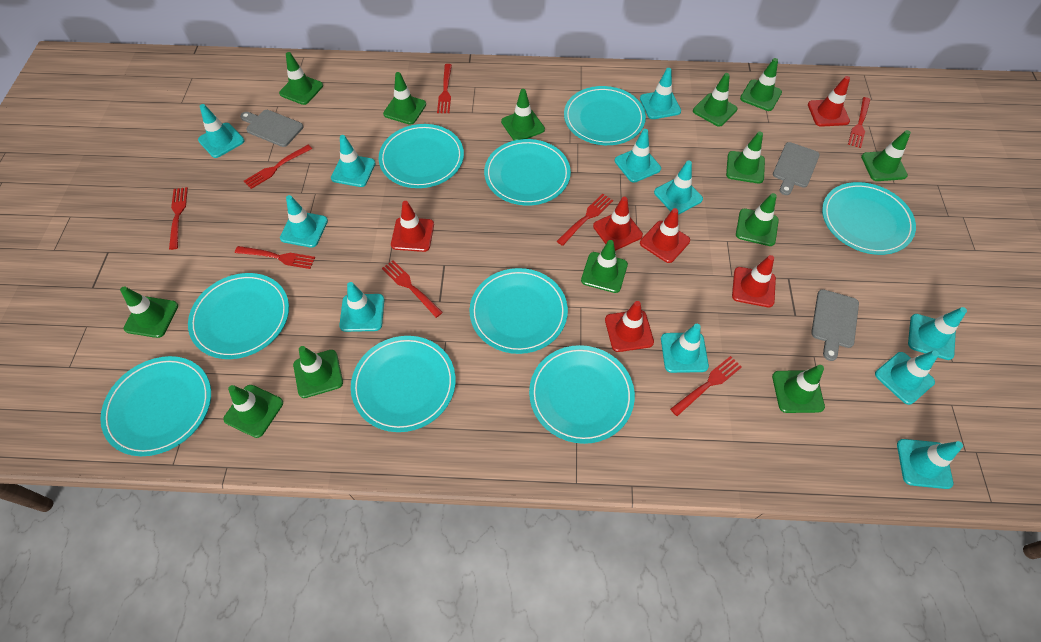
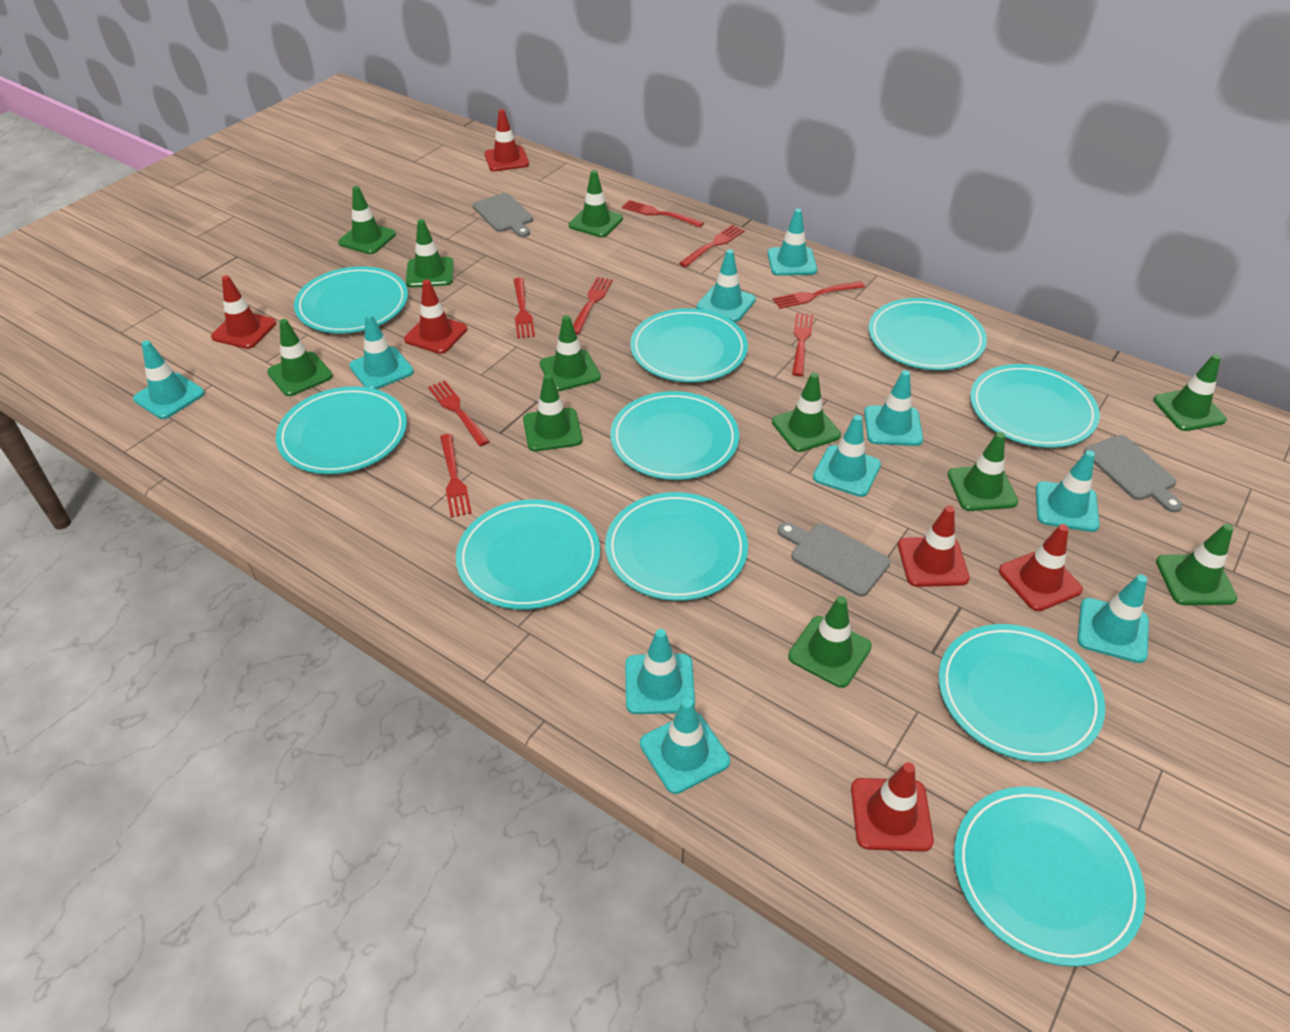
green traffic cone: 13 -> 11
turquoise plate: 9 -> 10
turquoise traffic cone: 11 -> 10

